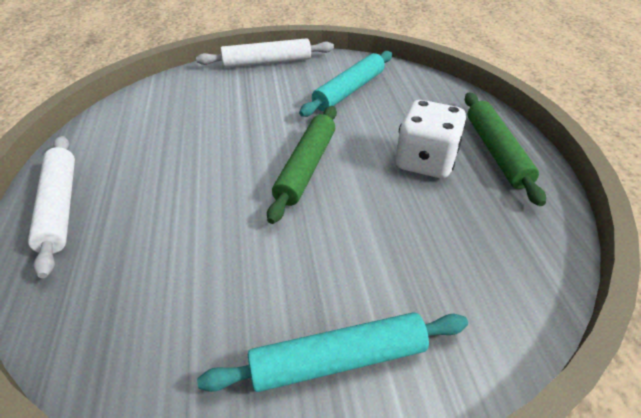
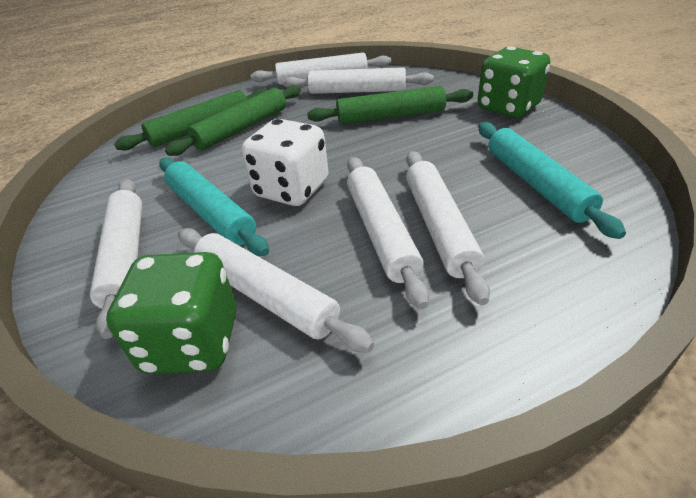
green dice: 0 -> 2
green rolling pin: 2 -> 3
white rolling pin: 2 -> 6

